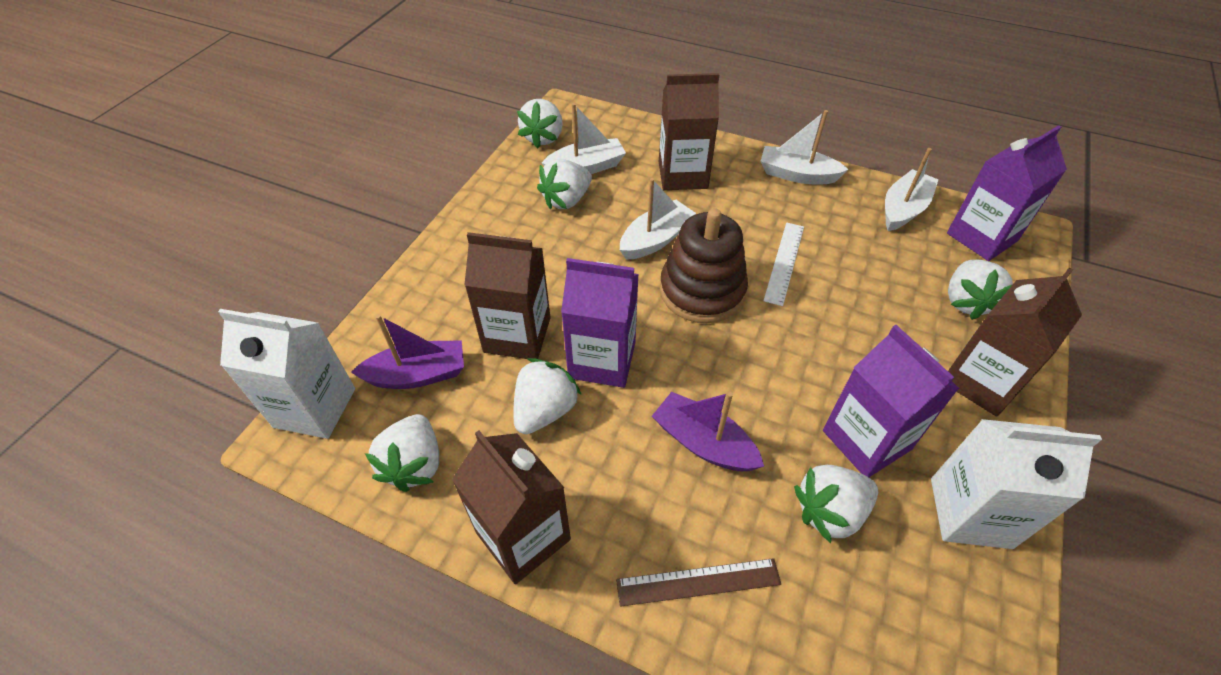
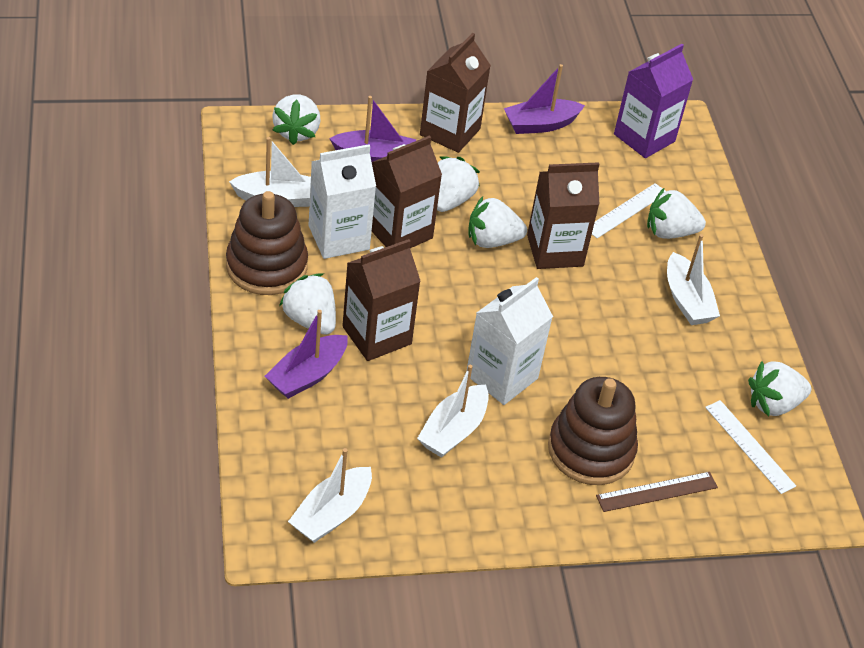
brown stacking toy: 1 -> 2
purple boat: 2 -> 3
purple carton: 3 -> 1
white ruler: 1 -> 2

